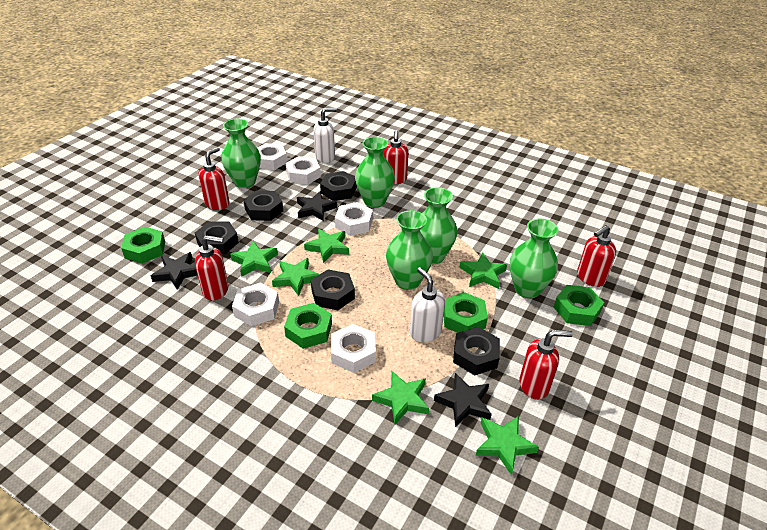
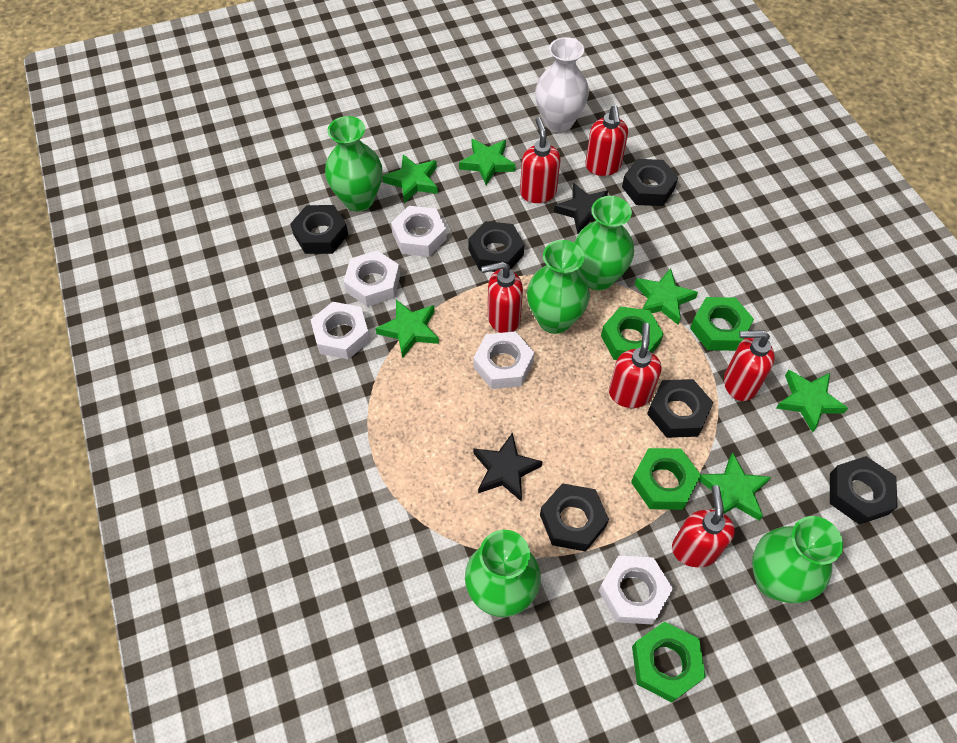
black nut: 5 -> 6
black star: 3 -> 2
red soap dispenser: 5 -> 6
white soap dispenser: 2 -> 0
white vase: 0 -> 1

